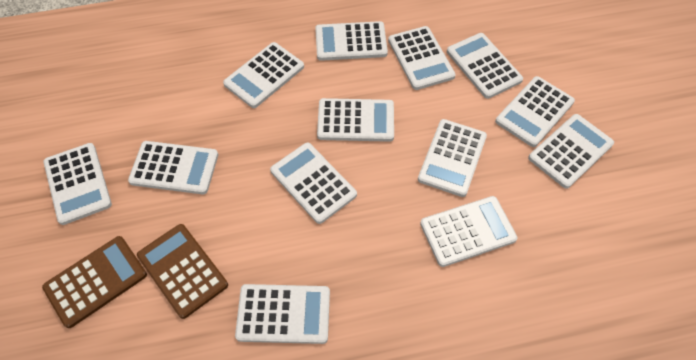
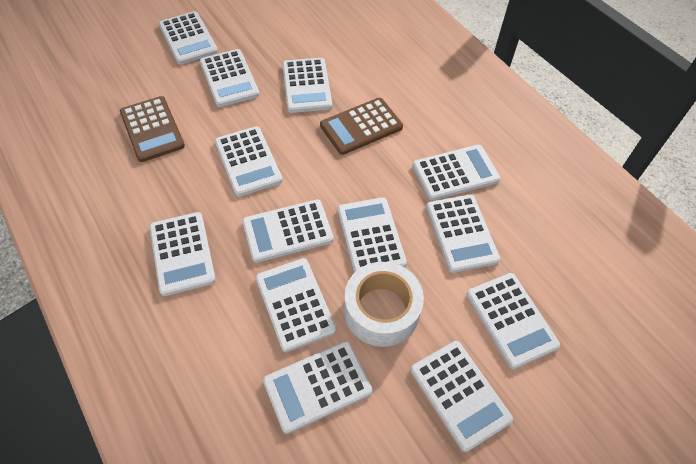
white tape: 0 -> 1

